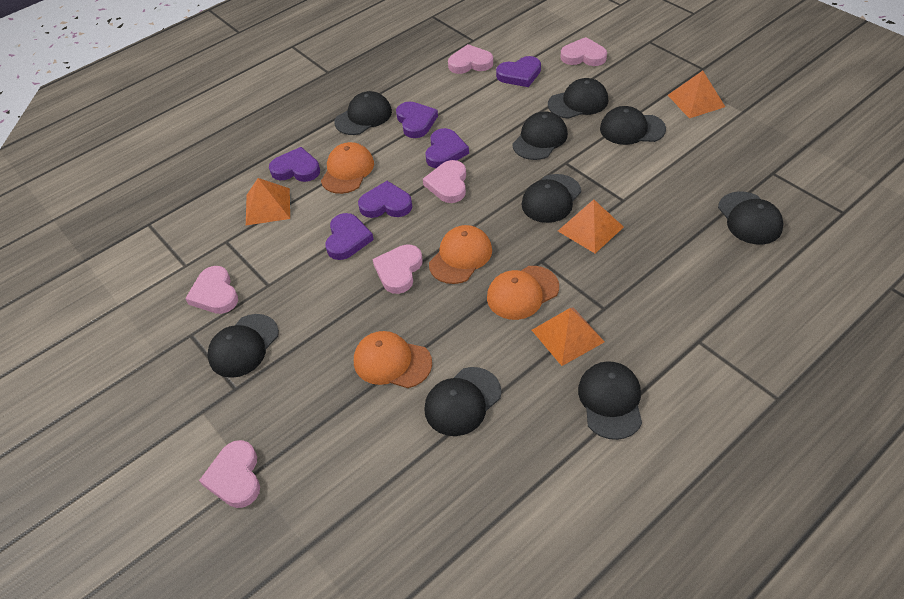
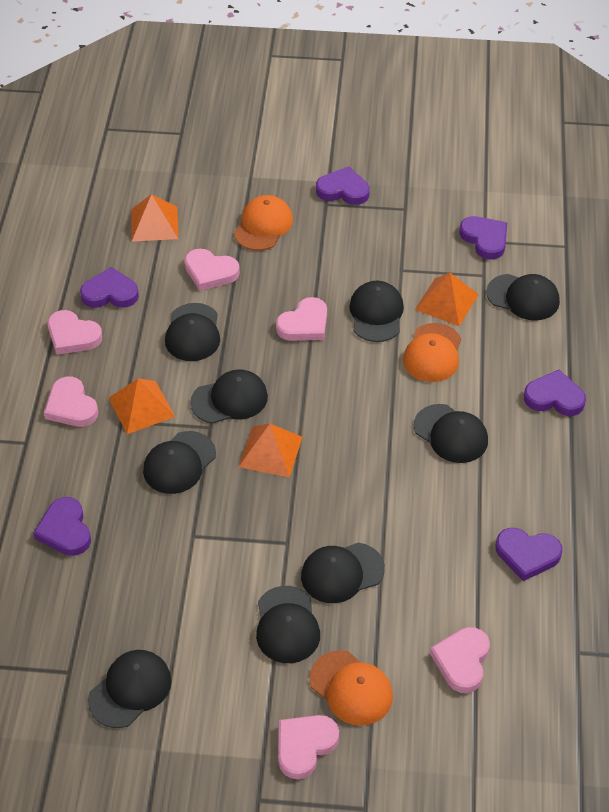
orange cap: 4 -> 3

